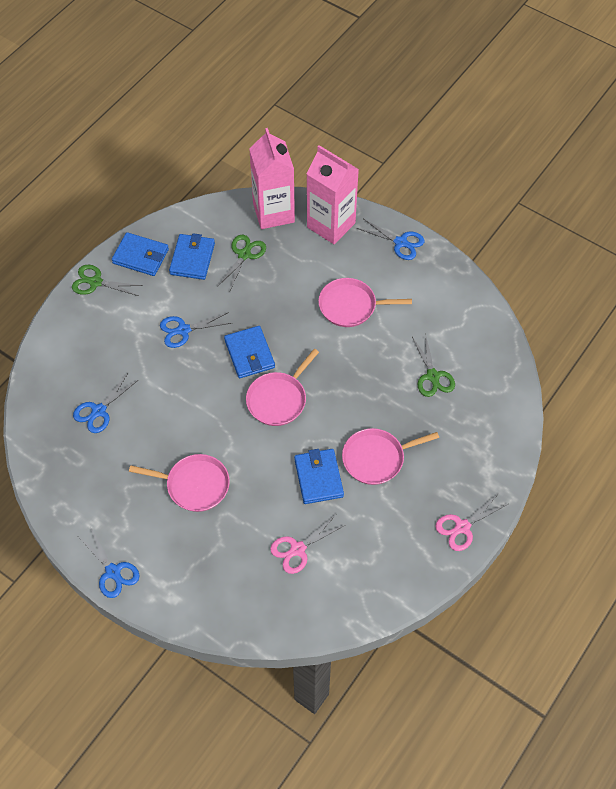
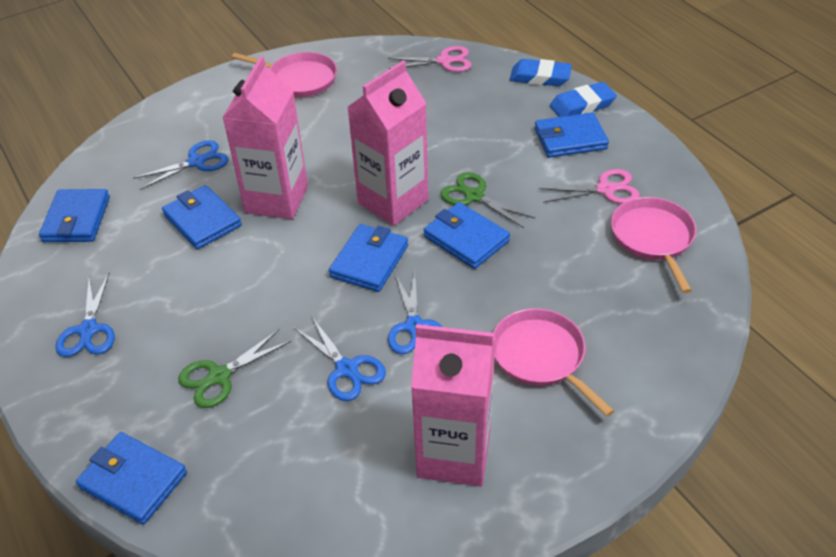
blue eraser: 0 -> 2
blue wallet: 4 -> 6
green scissors: 3 -> 2
pink carton: 2 -> 3
pink pan: 4 -> 3

